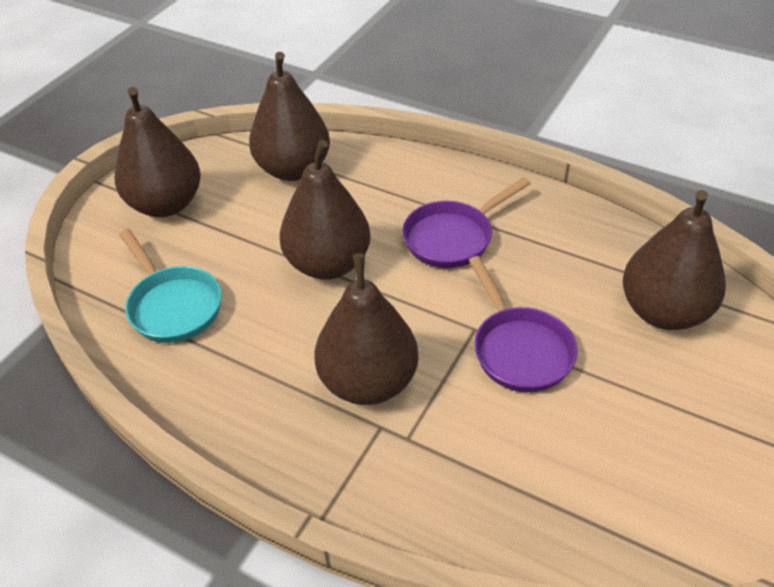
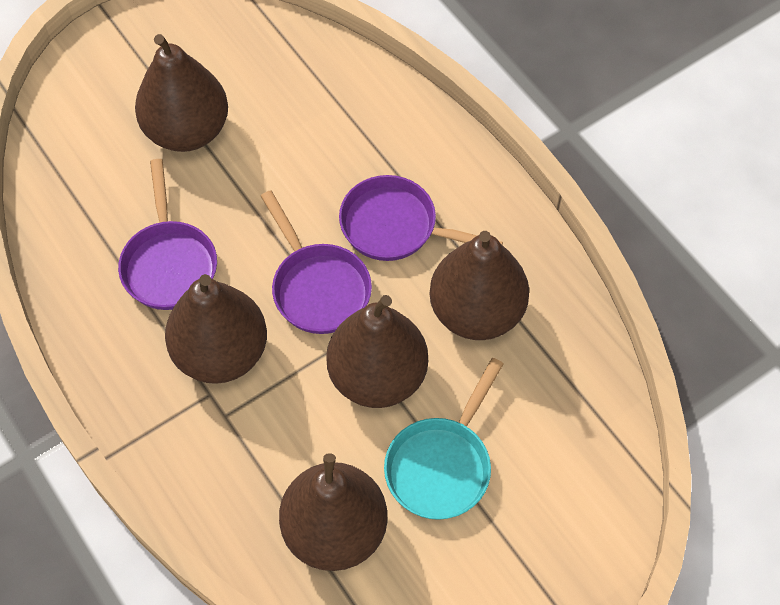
purple pan: 2 -> 3

